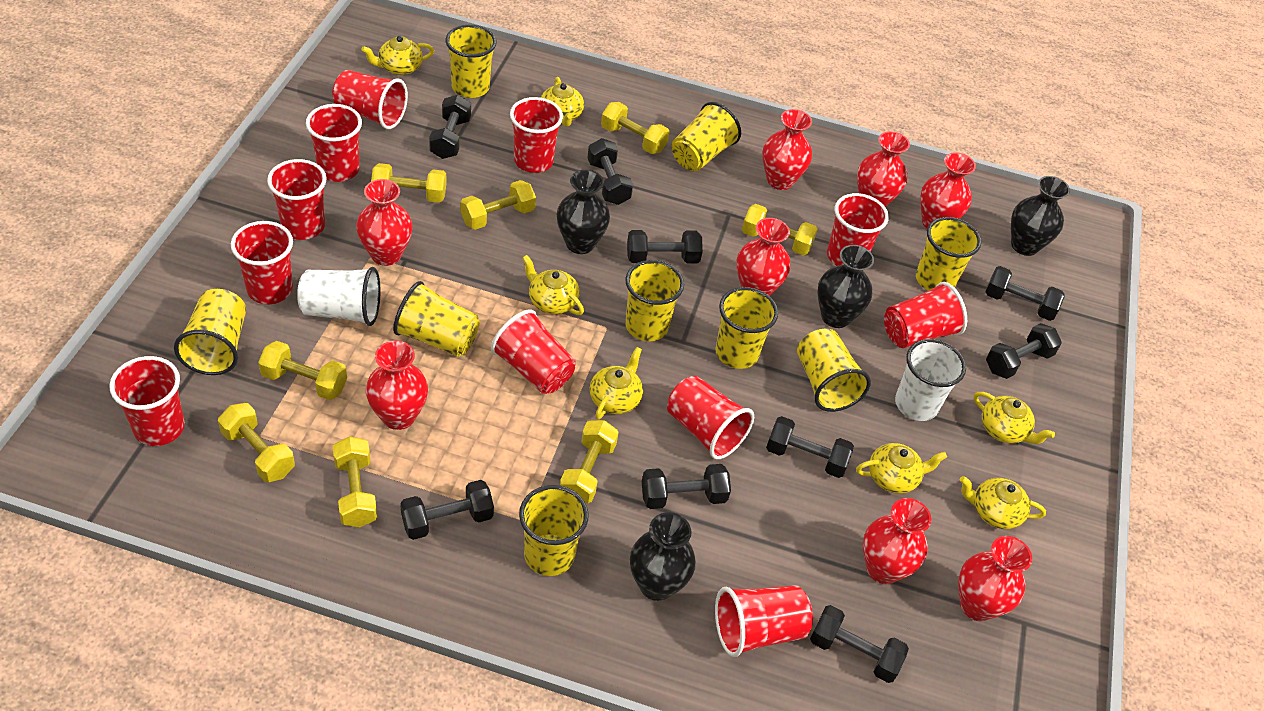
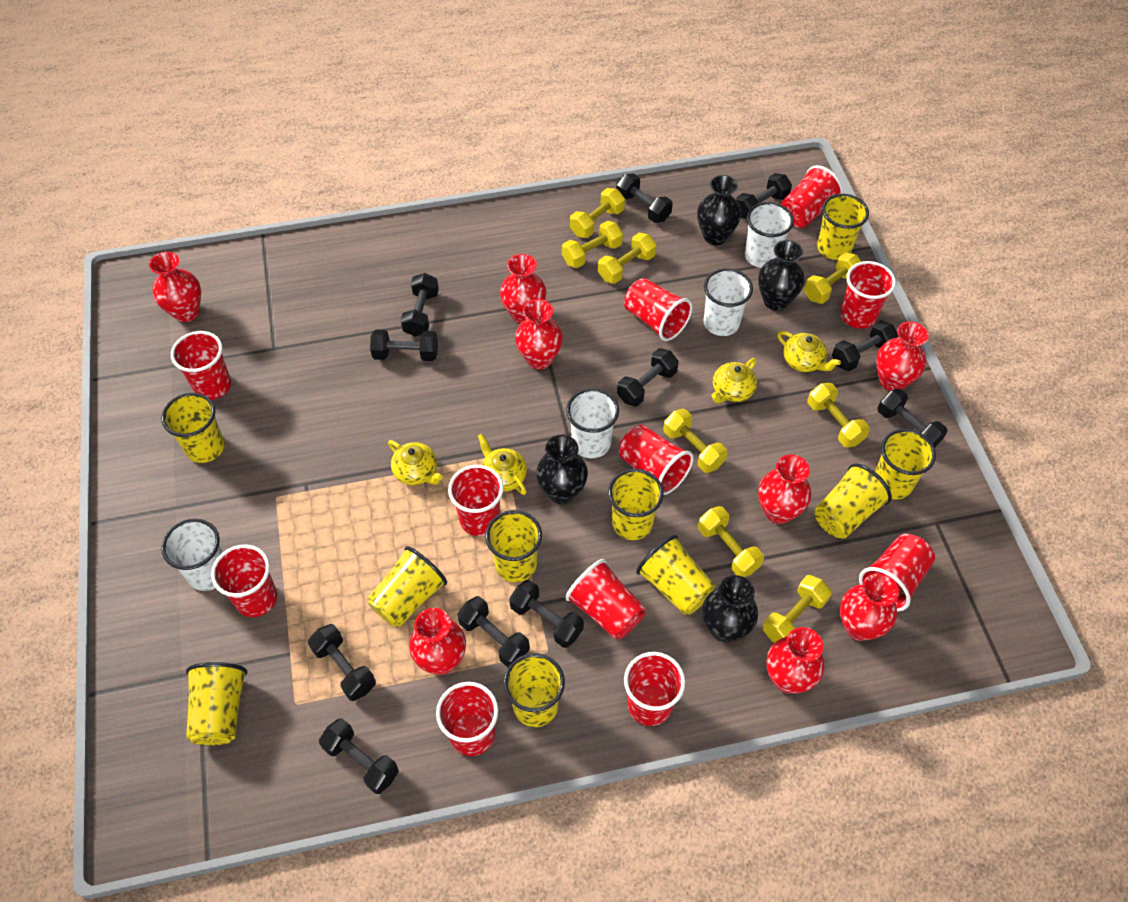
black dumbbell: 9 -> 11
white cup: 2 -> 4
yellow cup: 9 -> 10
yellow teapot: 7 -> 4

